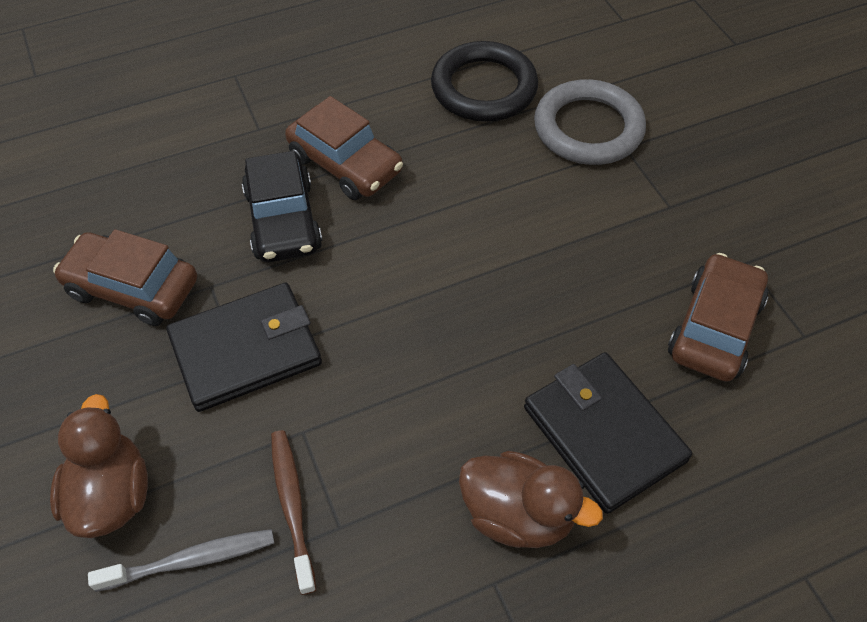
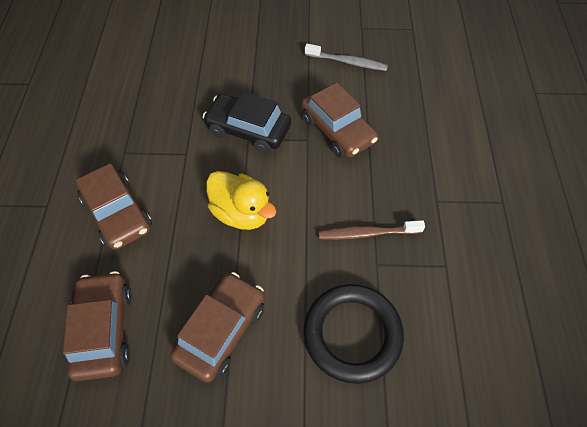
black wallet: 2 -> 0
brown car: 3 -> 4
brown duck: 2 -> 0
grey ring: 1 -> 0
yellow duck: 0 -> 1

